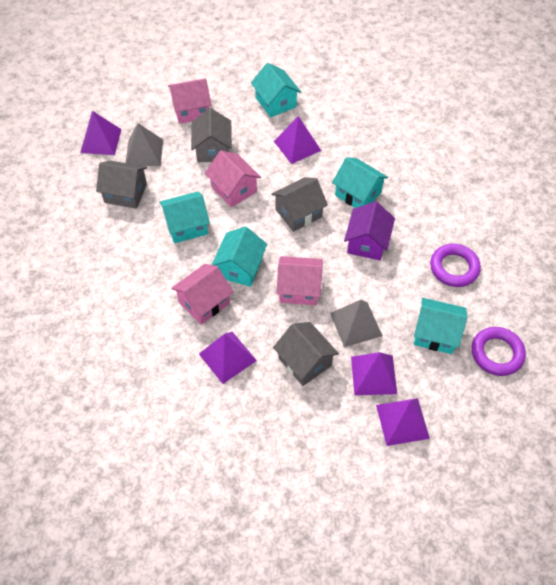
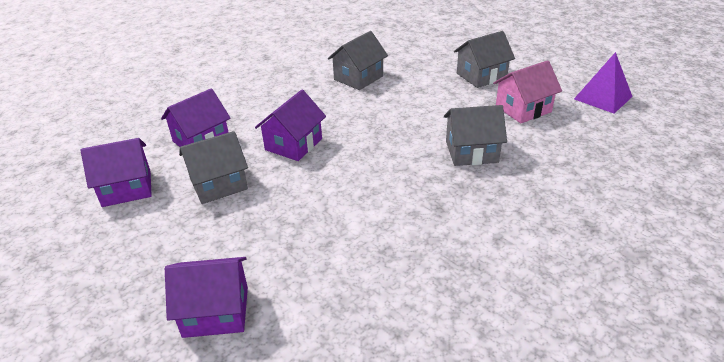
grey pyramid: 2 -> 0
pink house: 4 -> 1
purple house: 1 -> 4
purple pyramid: 5 -> 1
purple ring: 2 -> 0
turquoise house: 5 -> 0

